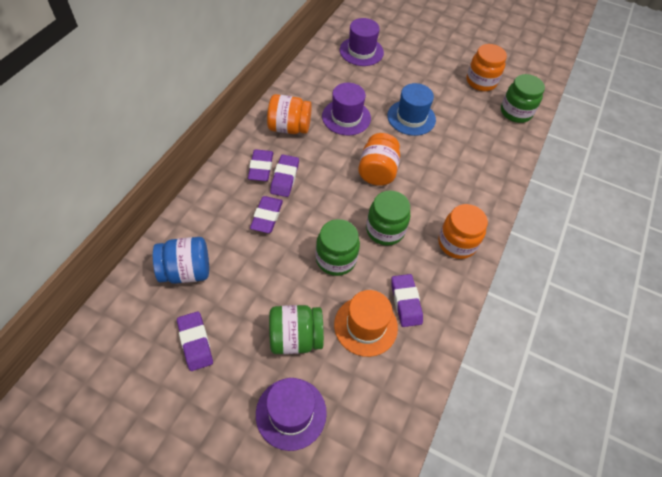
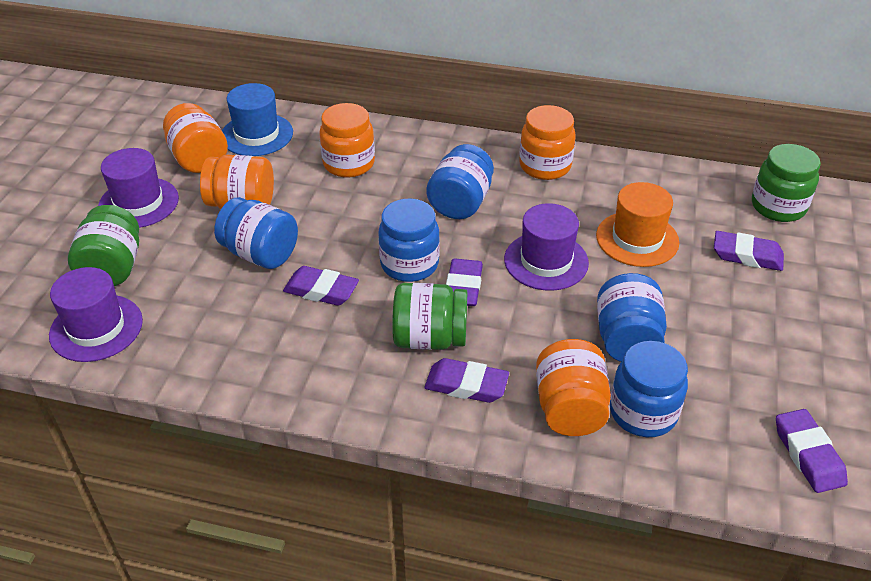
blue jar: 1 -> 5
green jar: 4 -> 3
orange jar: 4 -> 5

